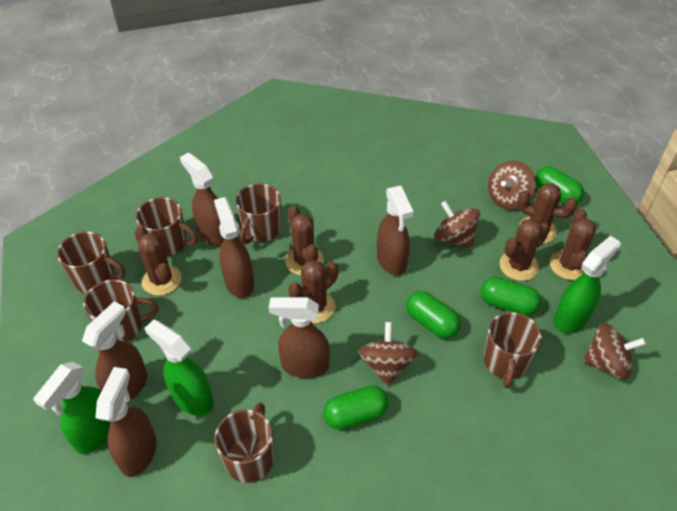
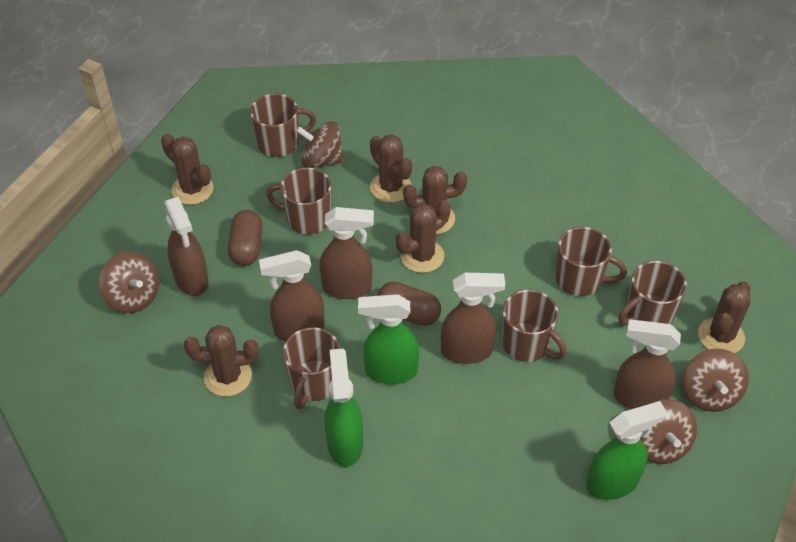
brown capsule: 0 -> 2
brown spray bottle: 6 -> 5
green capsule: 4 -> 0

